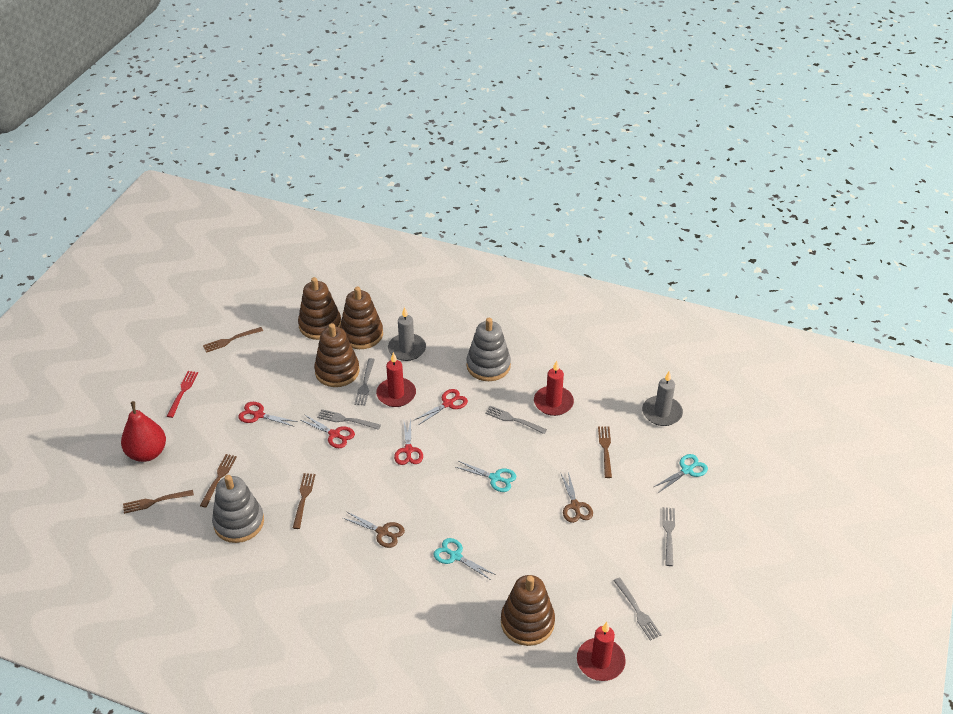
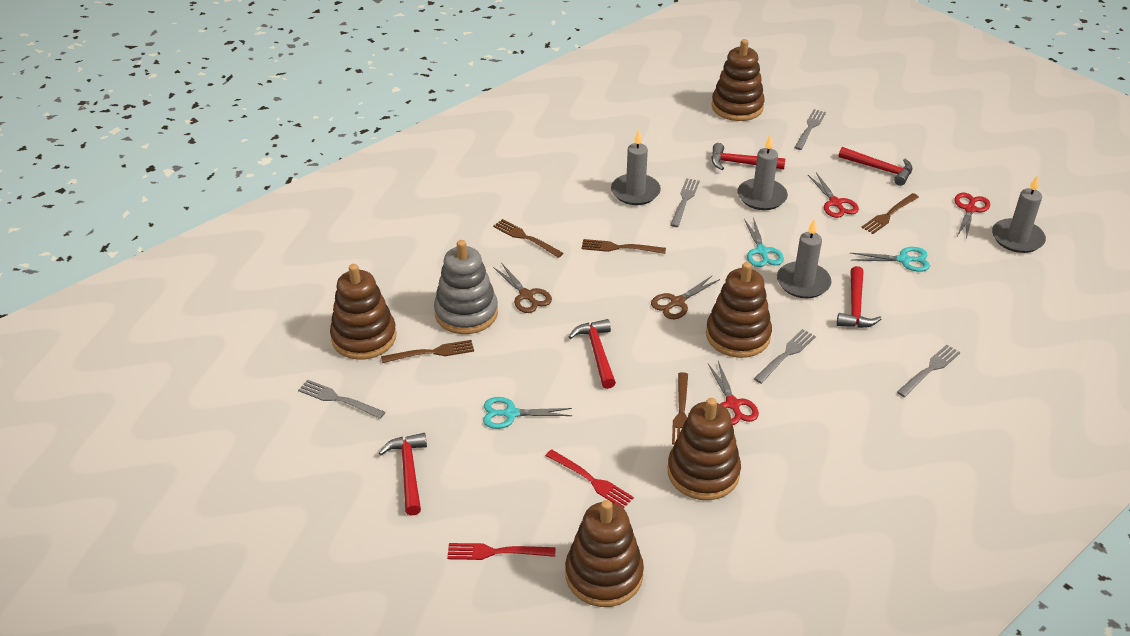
brown stacking toy: 4 -> 5
grey candle: 2 -> 4
grey stacking toy: 2 -> 1
red candle: 3 -> 0
red fork: 1 -> 2
red hammer: 0 -> 5
red pear: 1 -> 0
red scissors: 4 -> 3

